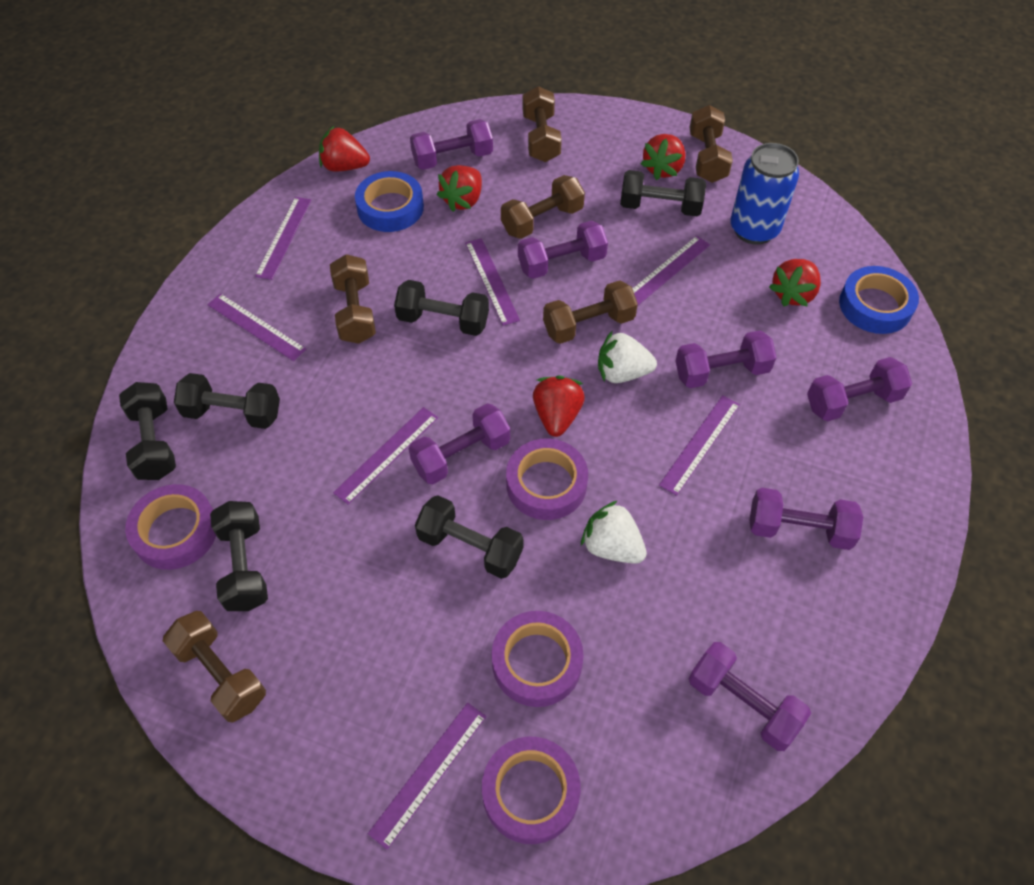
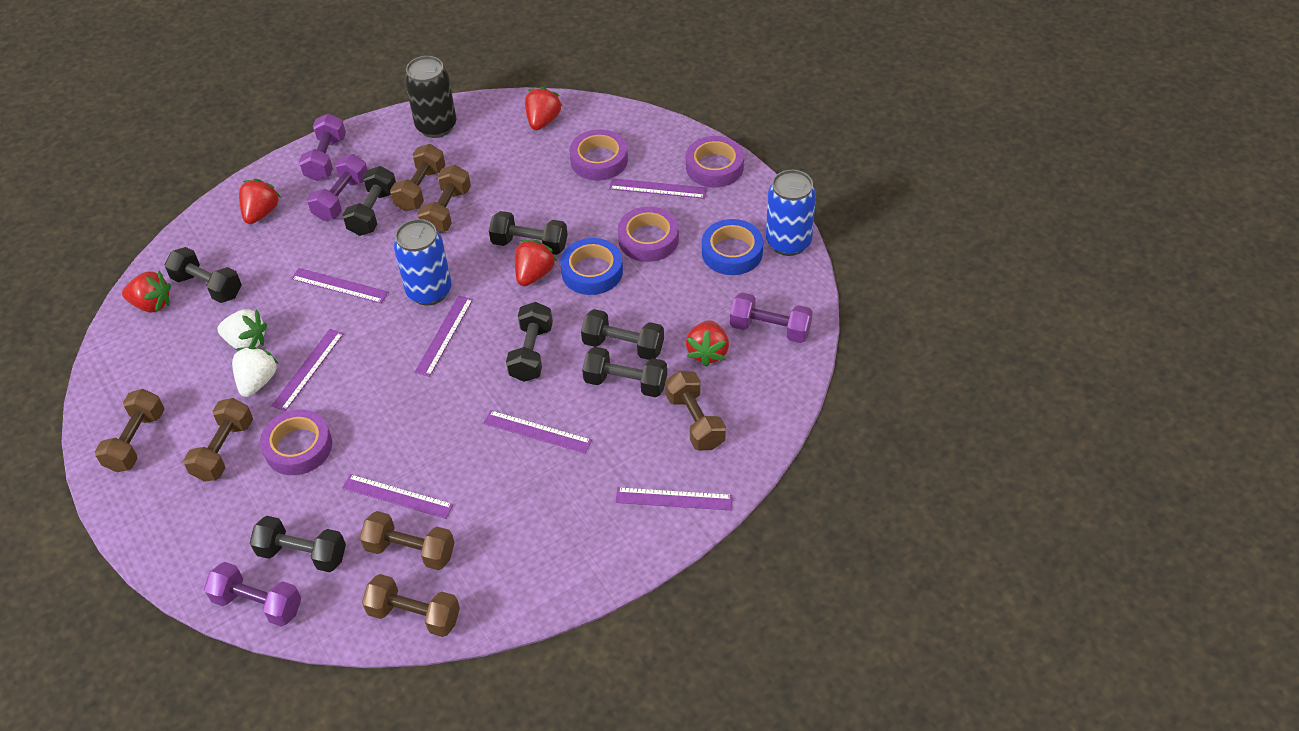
black can: 0 -> 1
black dumbbell: 6 -> 7
blue can: 1 -> 2
brown dumbbell: 6 -> 7
purple dumbbell: 7 -> 4

